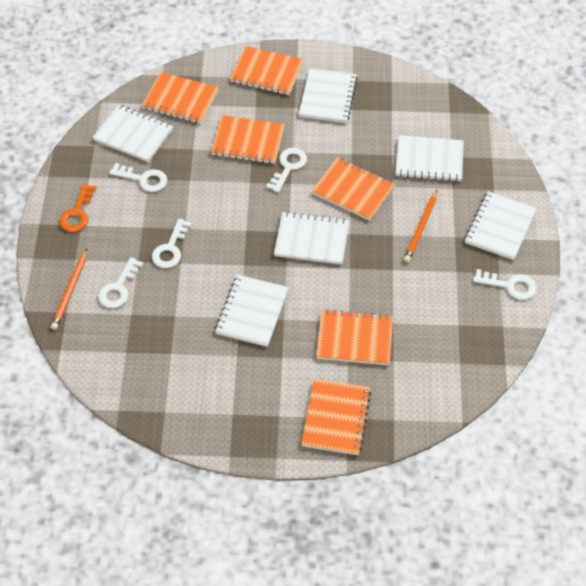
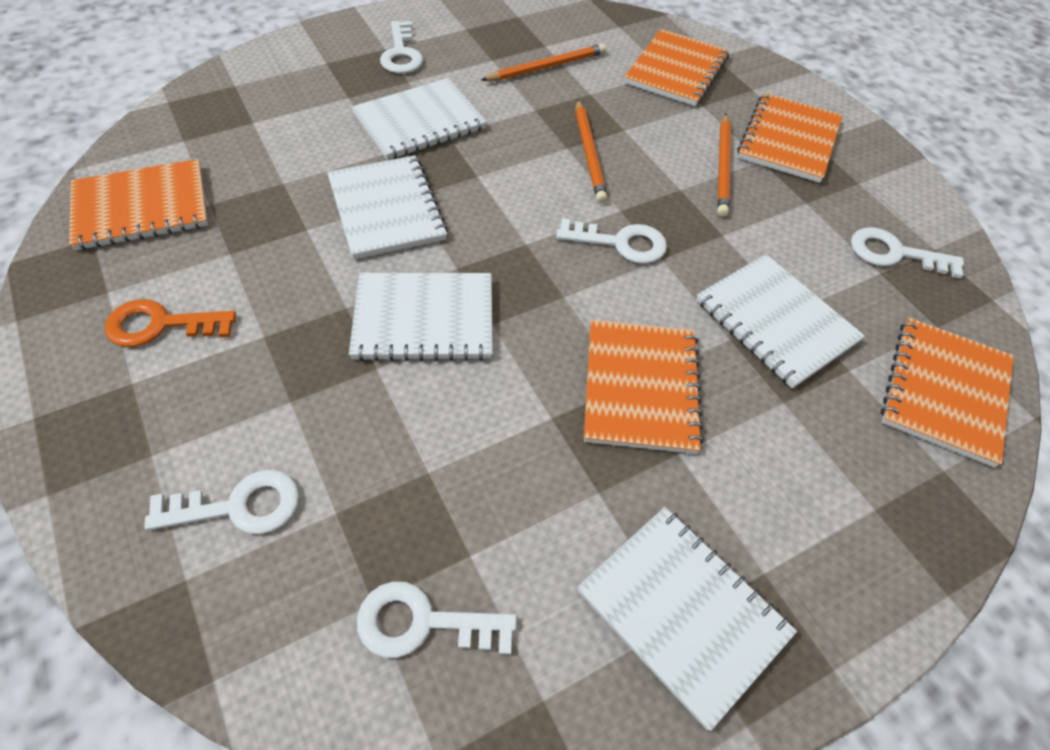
orange notebook: 6 -> 5
orange pencil: 2 -> 3
white notebook: 6 -> 5

